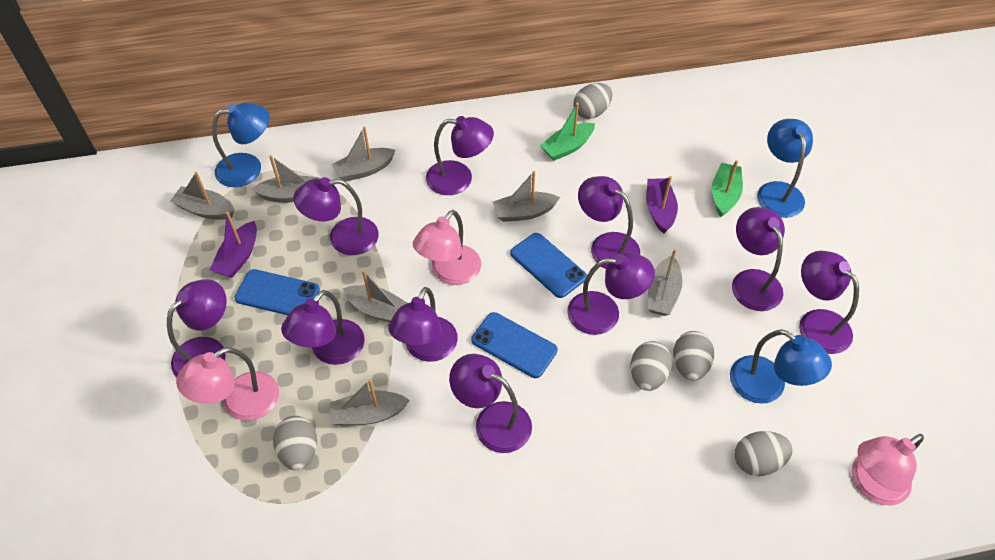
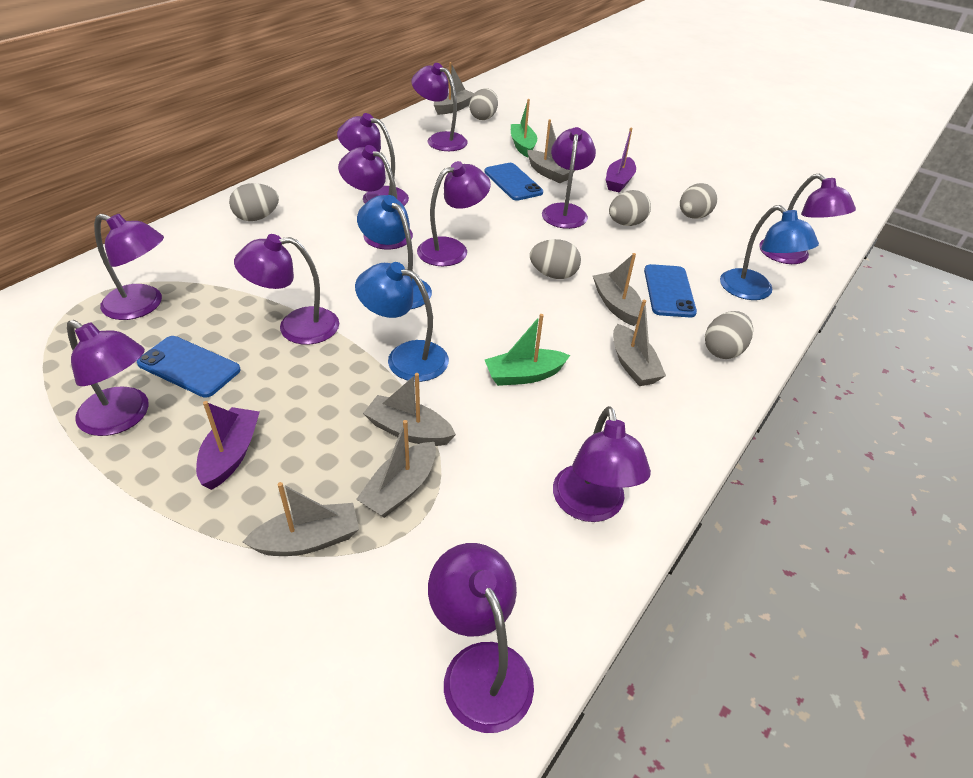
grey egg: 5 -> 6
pink lamp: 3 -> 0
purple lamp: 10 -> 11

